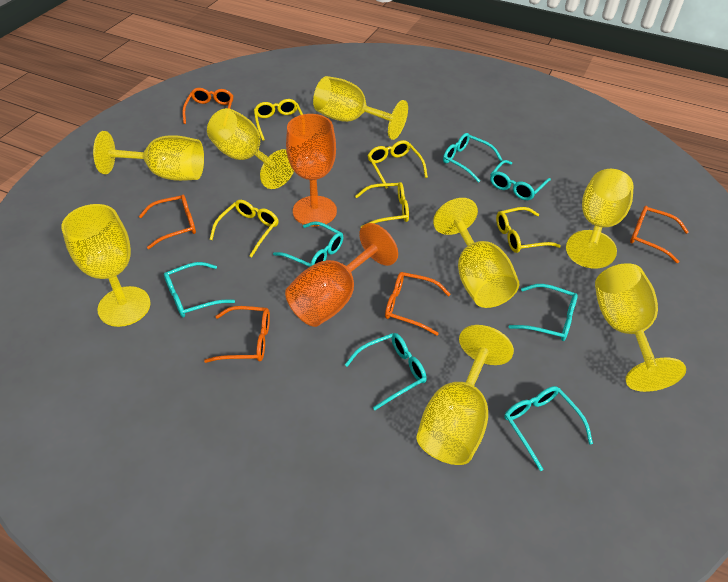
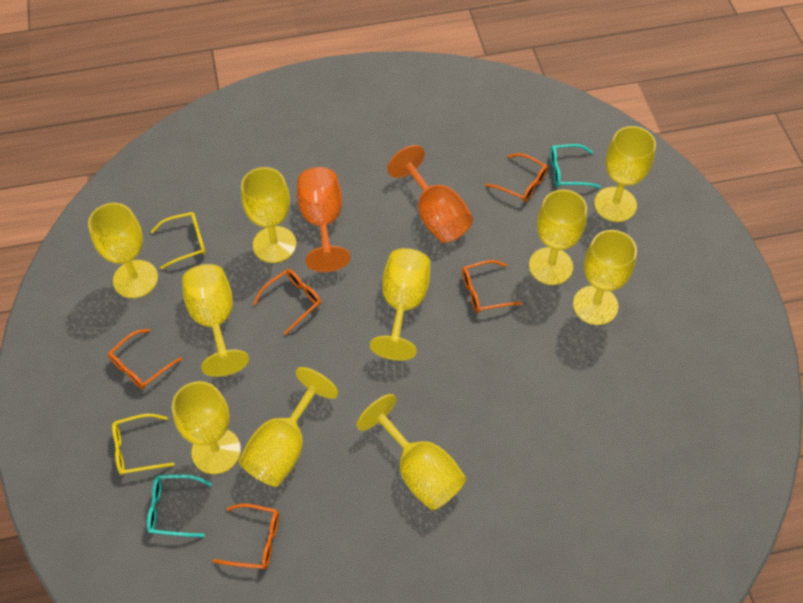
turquoise glasses: 7 -> 2
yellow glasses: 5 -> 2
yellow goblet: 8 -> 10

